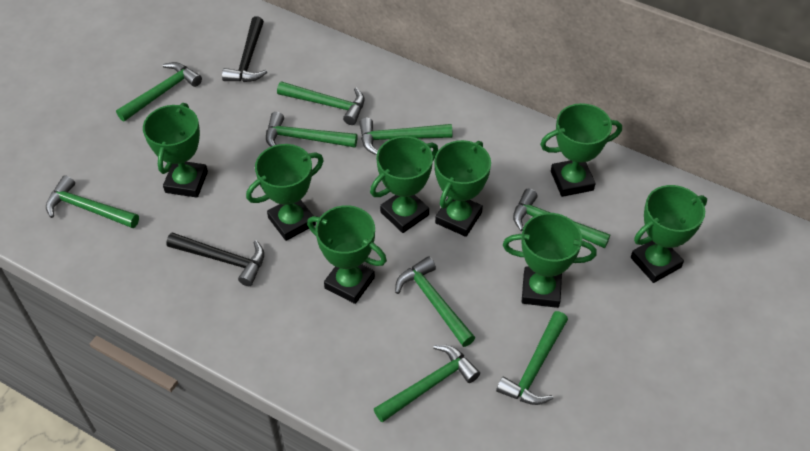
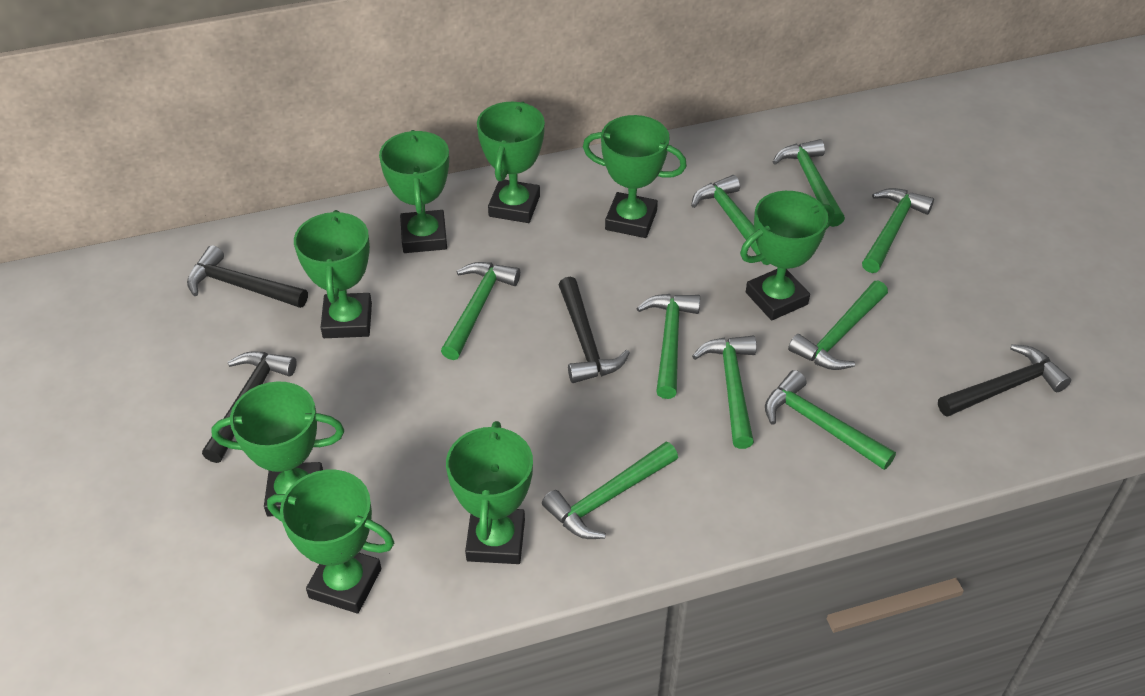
black hammer: 2 -> 4

